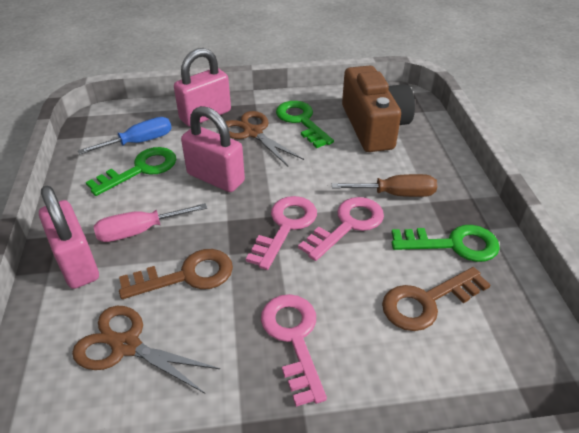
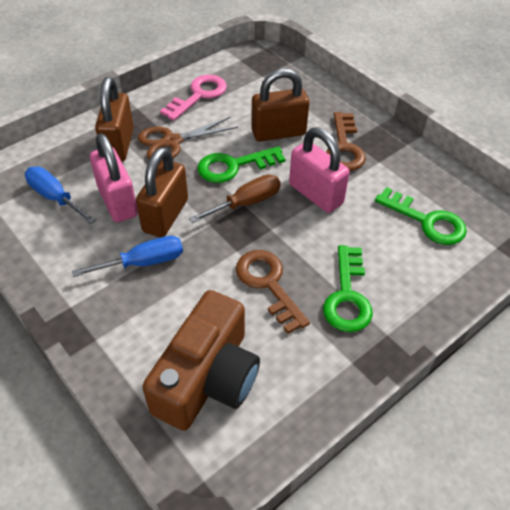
blue screwdriver: 1 -> 2
brown padlock: 0 -> 3
brown scissors: 2 -> 1
pink key: 3 -> 1
pink padlock: 3 -> 2
pink screwdriver: 1 -> 0

